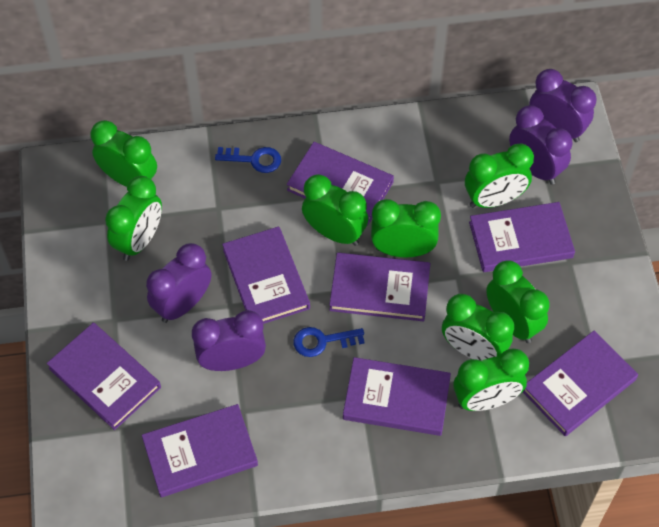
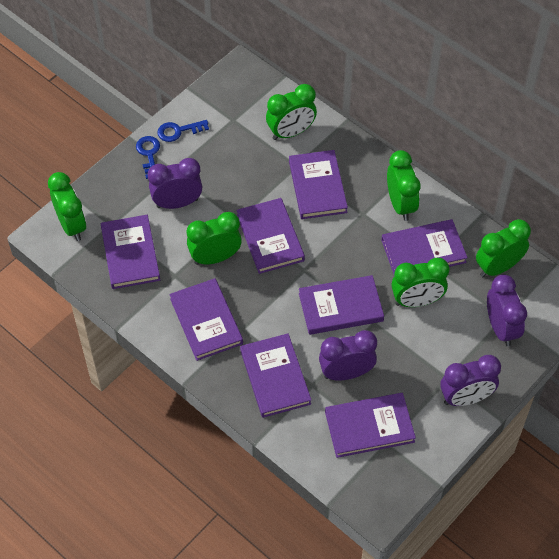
green clock: 8 -> 6

